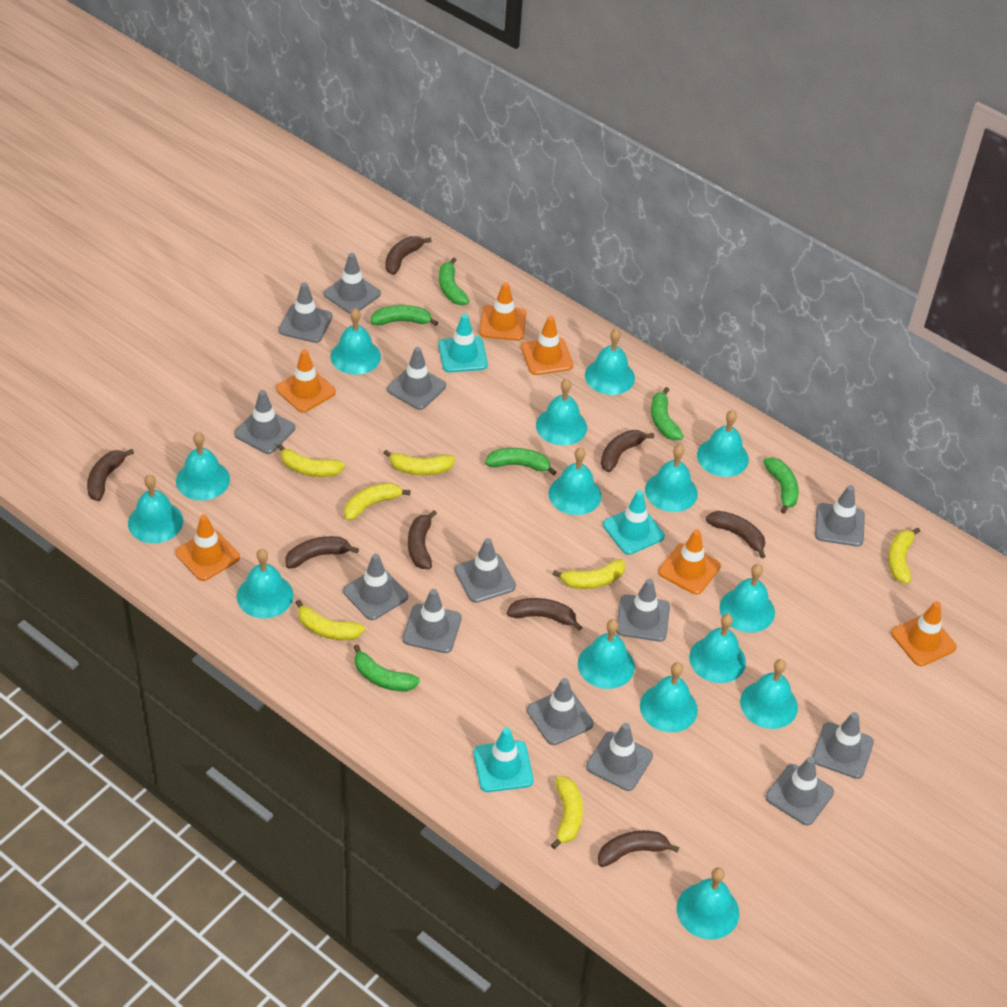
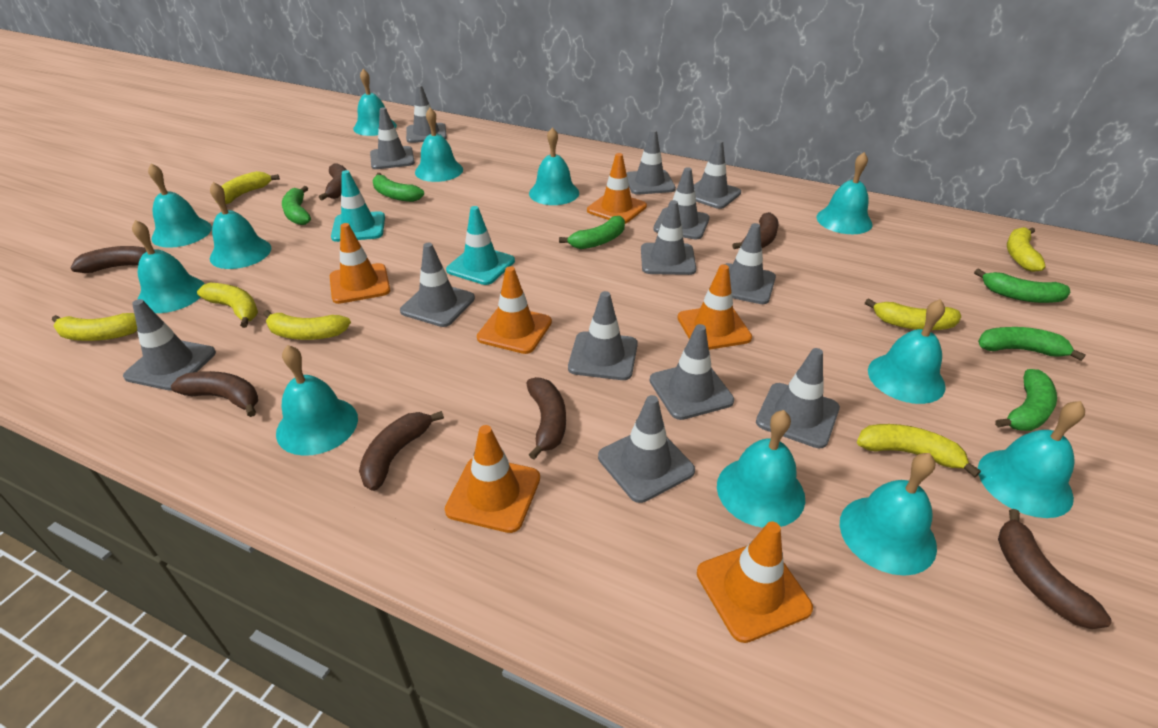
brown banana: 8 -> 7
turquoise bell: 15 -> 12
turquoise traffic cone: 3 -> 2

